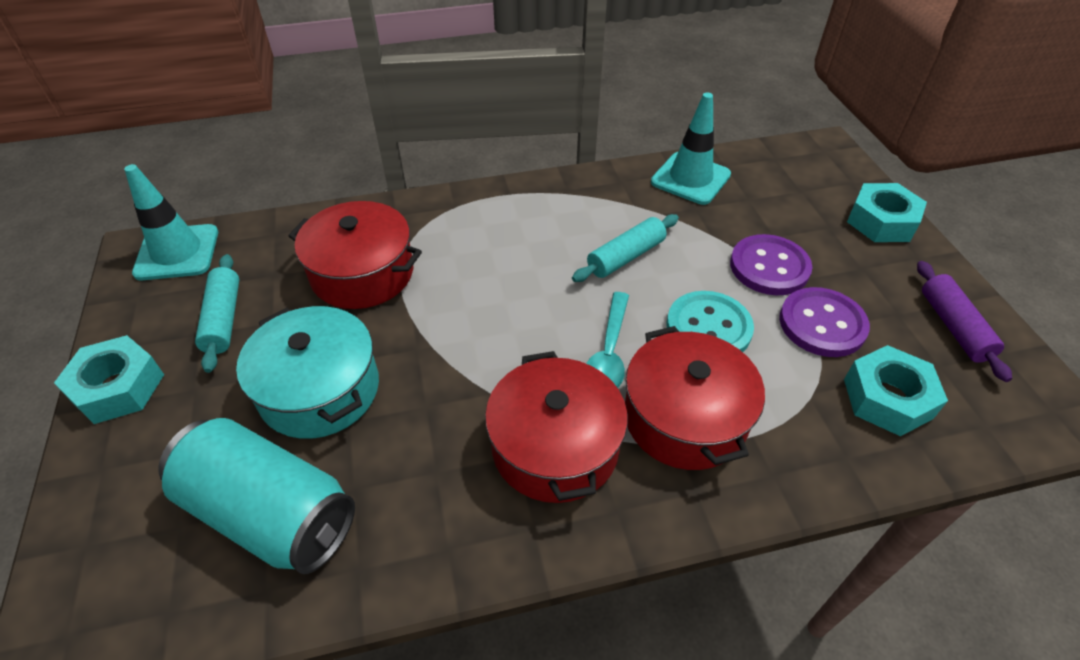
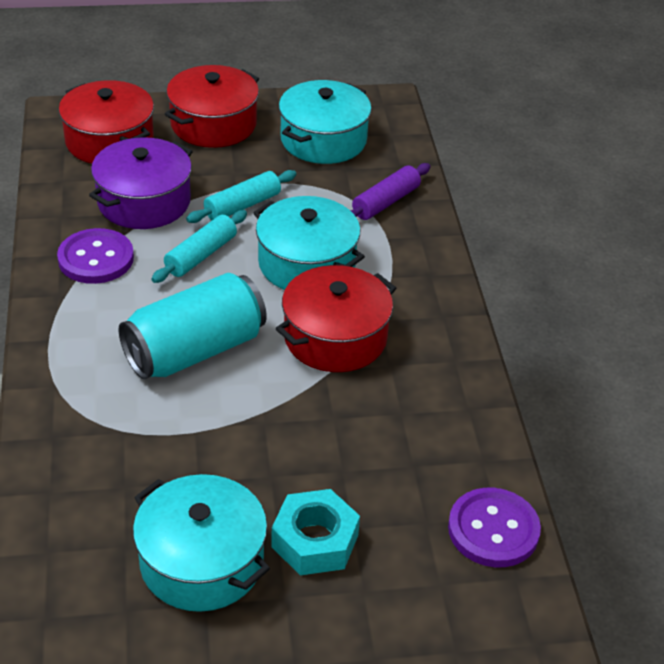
purple pot: 0 -> 1
turquoise button: 1 -> 0
turquoise nut: 3 -> 1
turquoise pot: 1 -> 3
turquoise spoon: 1 -> 0
turquoise traffic cone: 2 -> 0

